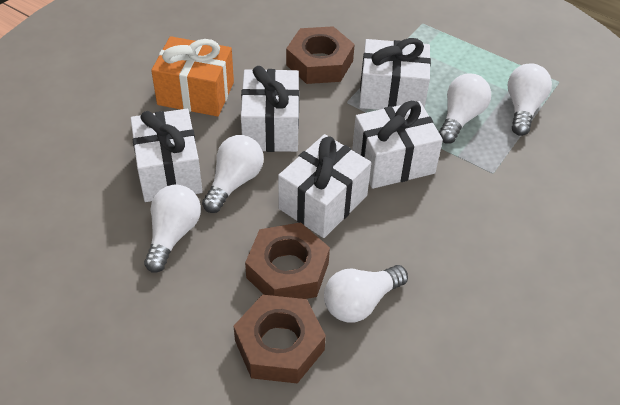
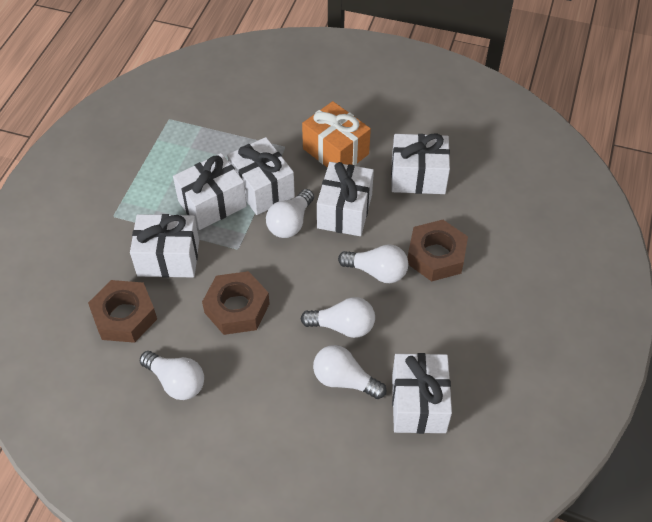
white gift: 5 -> 6

